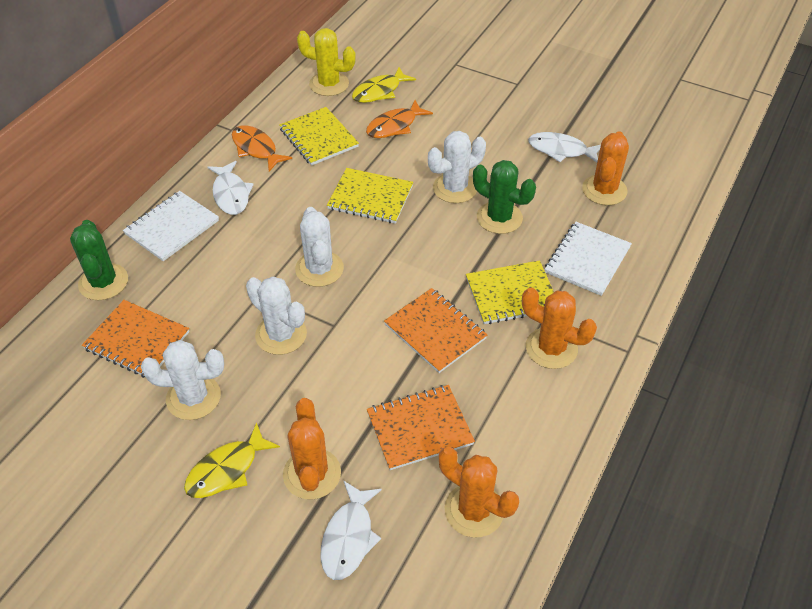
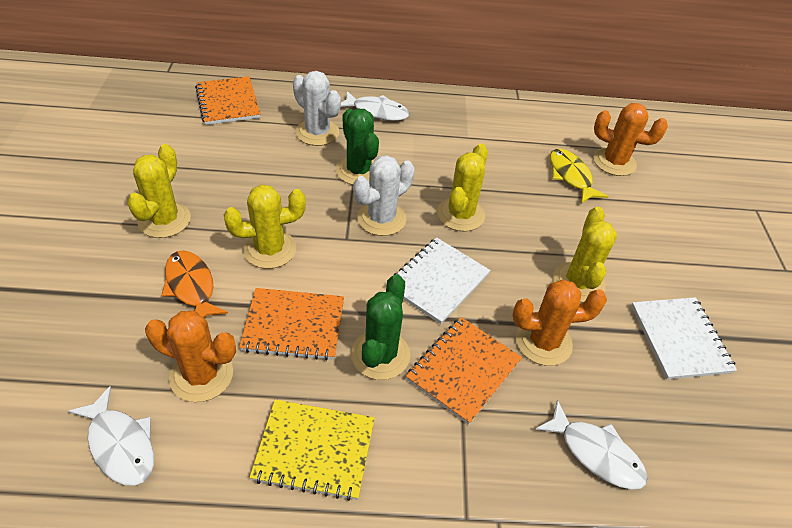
orange cactus: 4 -> 3
orange fish: 2 -> 1
white cactus: 4 -> 2
yellow cactus: 1 -> 4
yellow fish: 2 -> 1
yellow notebook: 3 -> 1

